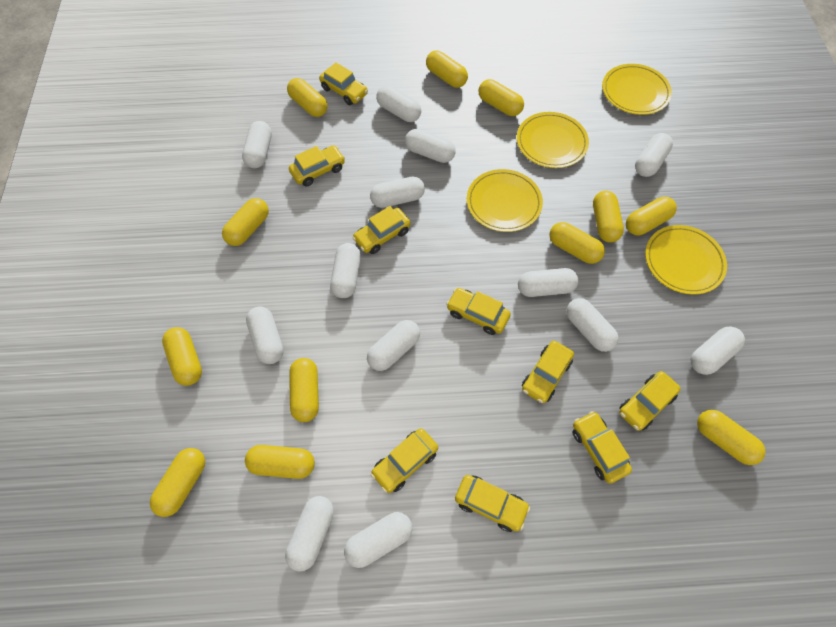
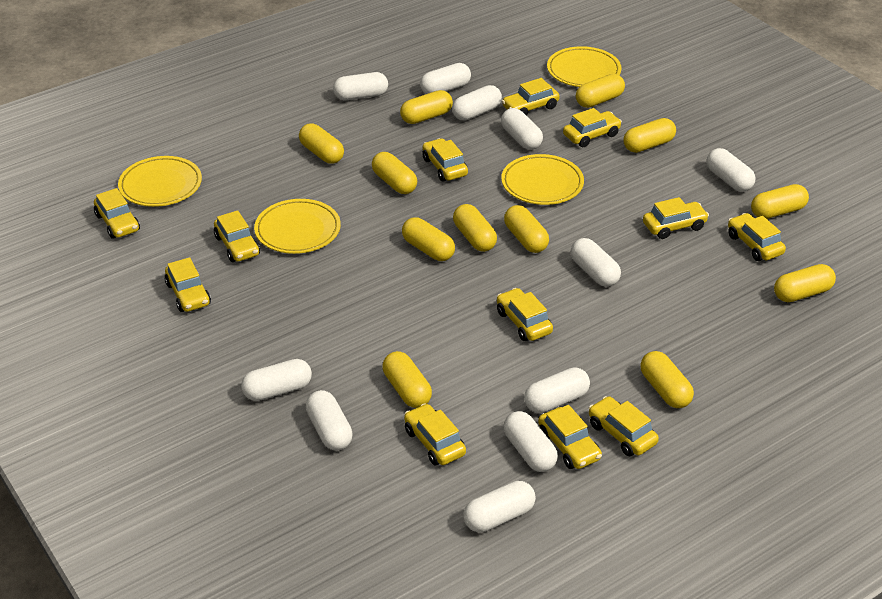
white capsule: 13 -> 11
yellow car: 9 -> 12

